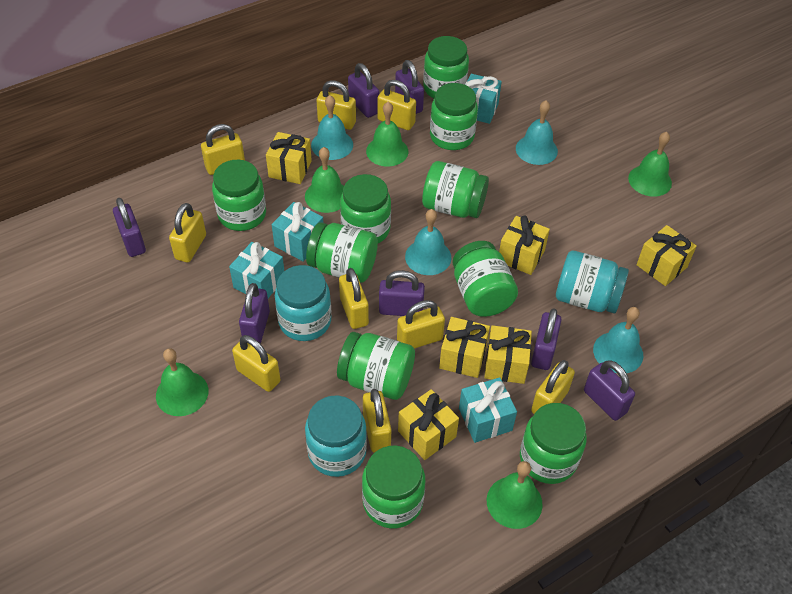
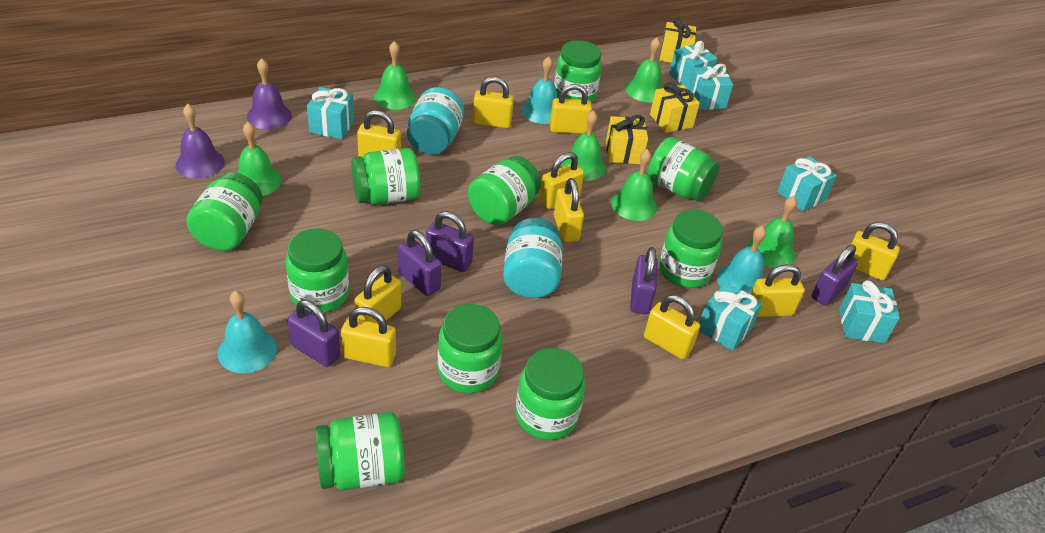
green bell: 5 -> 6
purple bell: 0 -> 2
purple padlock: 7 -> 5
turquoise bell: 4 -> 3
turquoise gift: 4 -> 6
turquoise jar: 3 -> 2
yellow gift: 6 -> 3
yellow padlock: 9 -> 10

